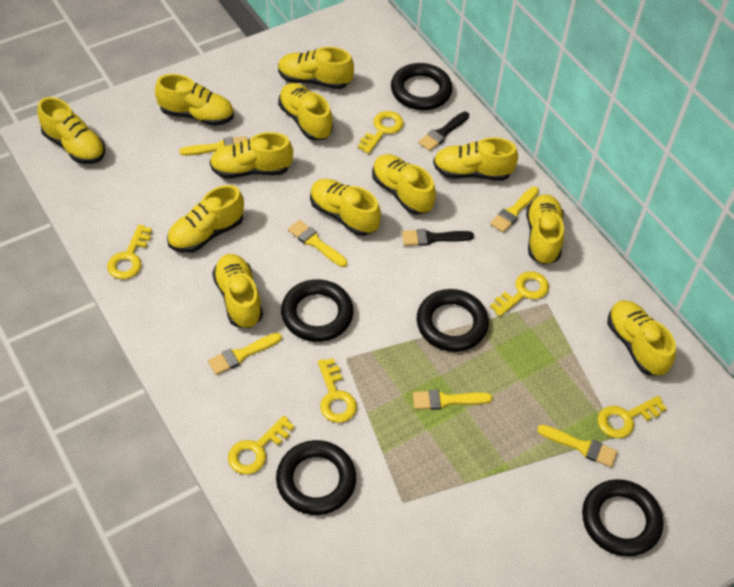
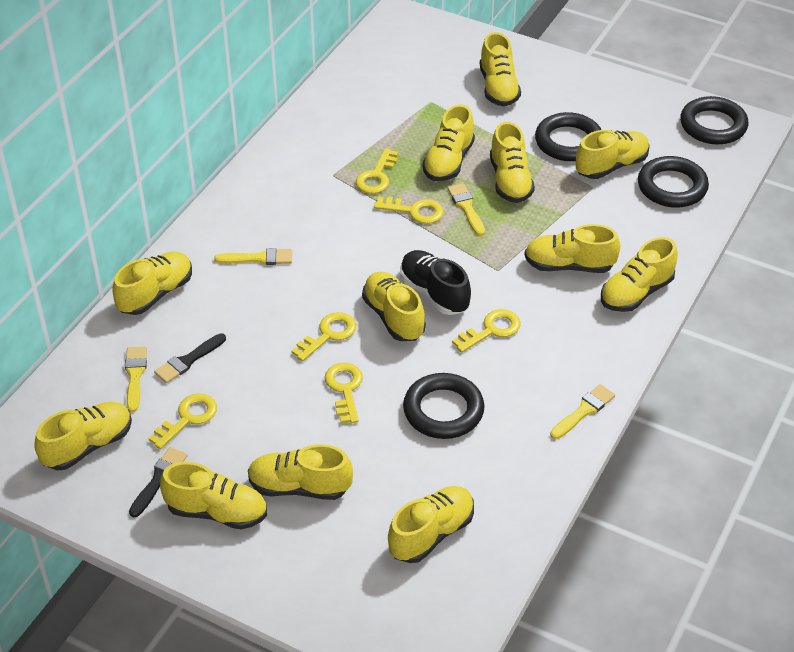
black ring: 5 -> 4
black shoe: 0 -> 1
yellow brush: 6 -> 4

